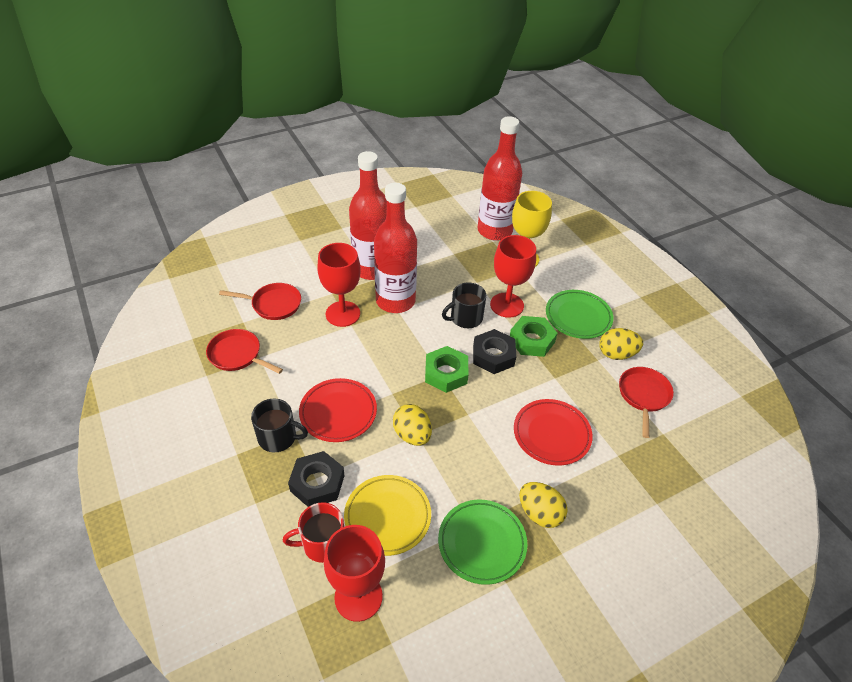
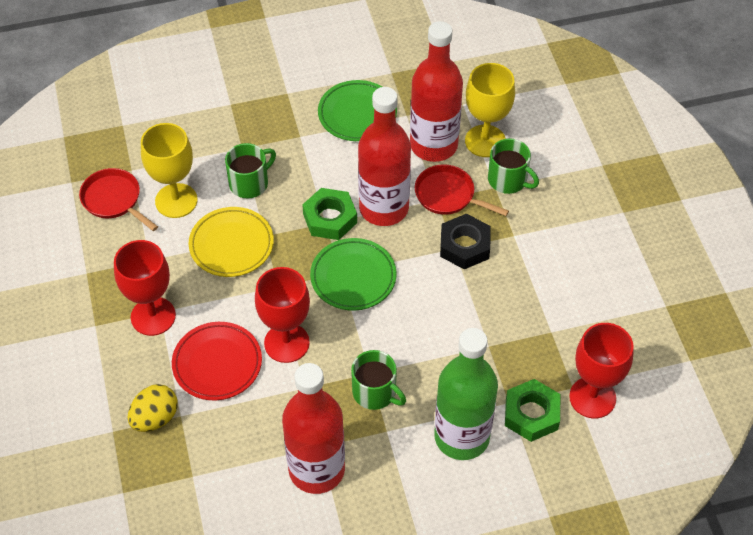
black mug: 2 -> 0
black nut: 2 -> 1
green bottle: 0 -> 1
green mug: 0 -> 3
red mug: 1 -> 0
red pan: 3 -> 2
red plate: 2 -> 1
yellow egg: 3 -> 1
yellow goblet: 1 -> 2

